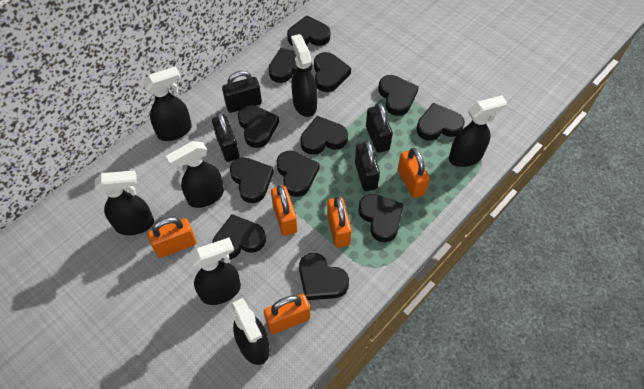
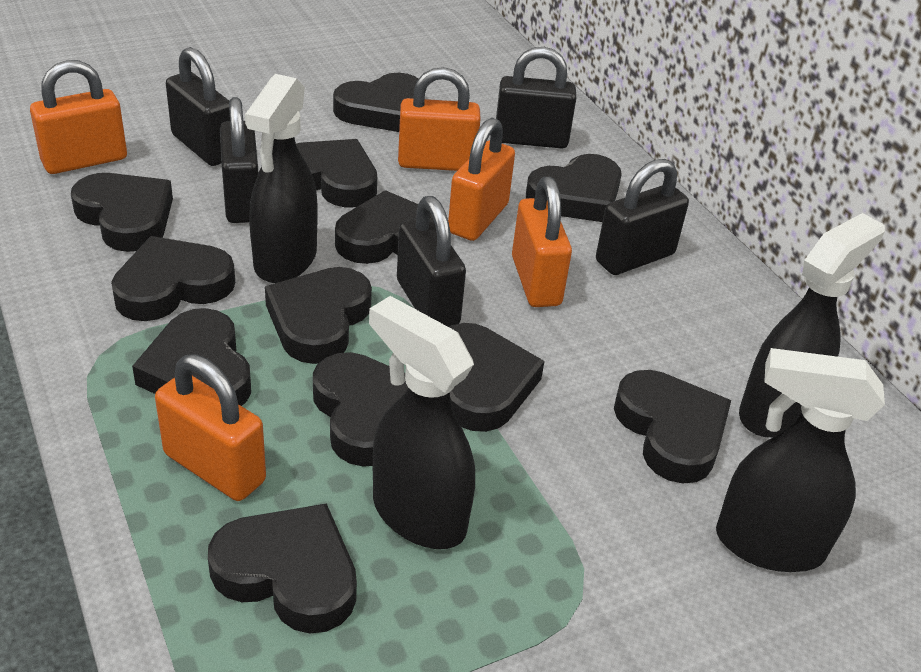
black padlock: 4 -> 5
black spray bottle: 7 -> 4

